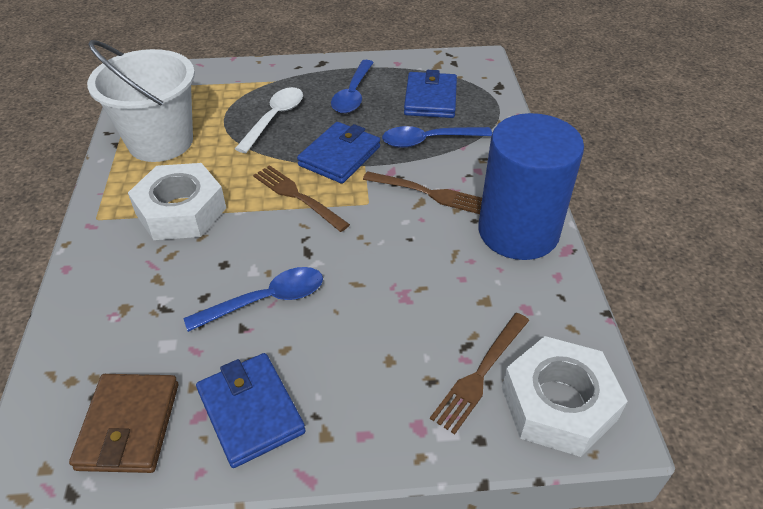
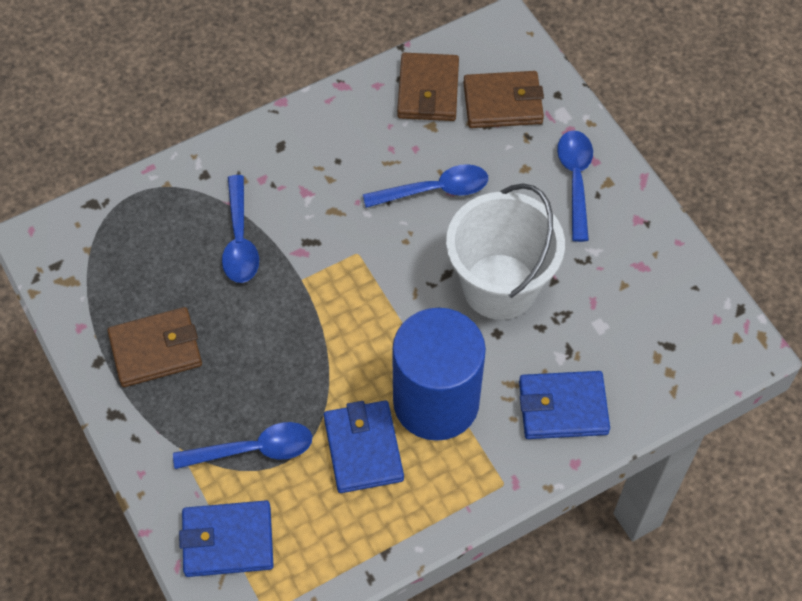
blue spoon: 3 -> 4
brown fork: 3 -> 0
brown wallet: 1 -> 3
white nut: 2 -> 0
white spoon: 1 -> 0

